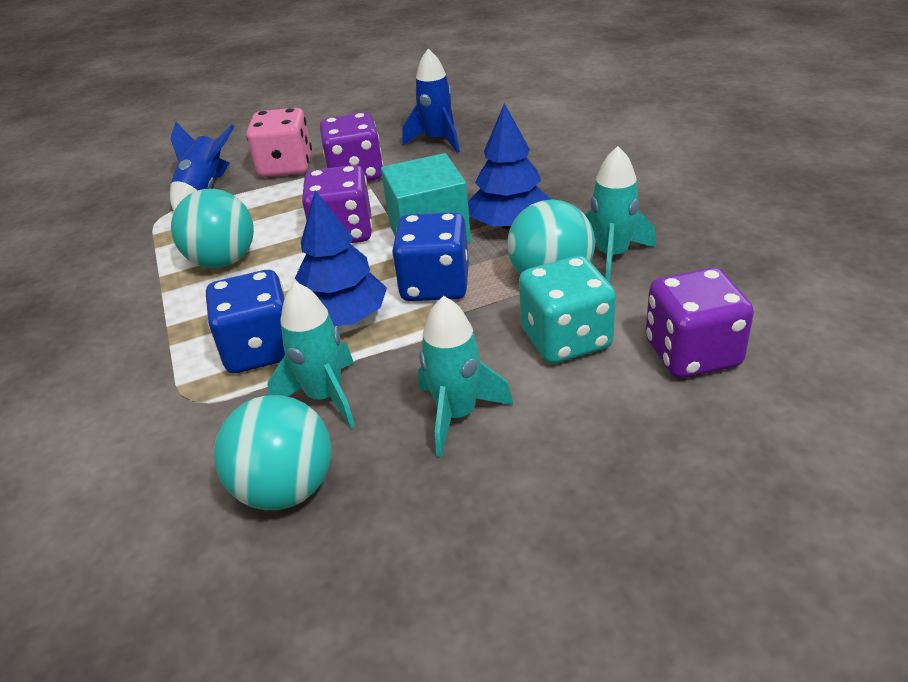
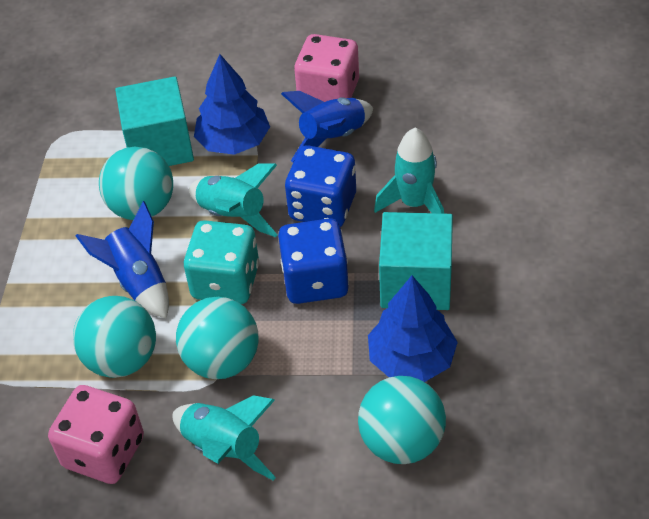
pink dice: 1 -> 2
purple dice: 3 -> 0
turquoise ball: 3 -> 4
turquoise cube: 1 -> 2

